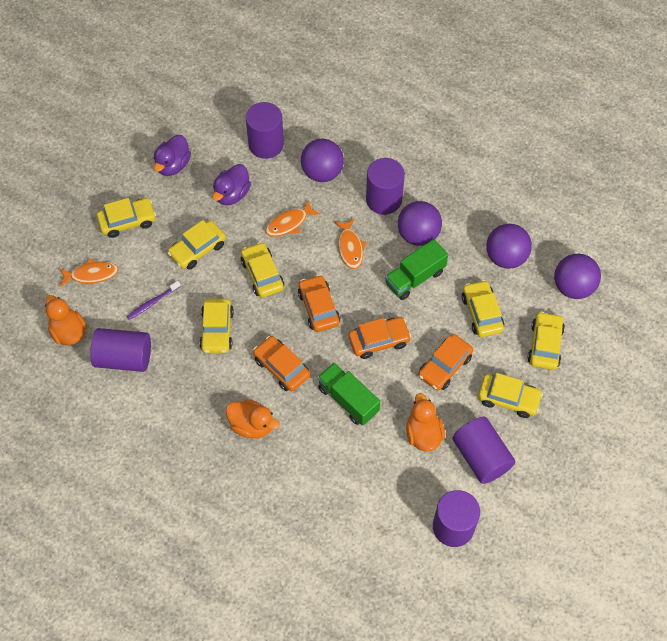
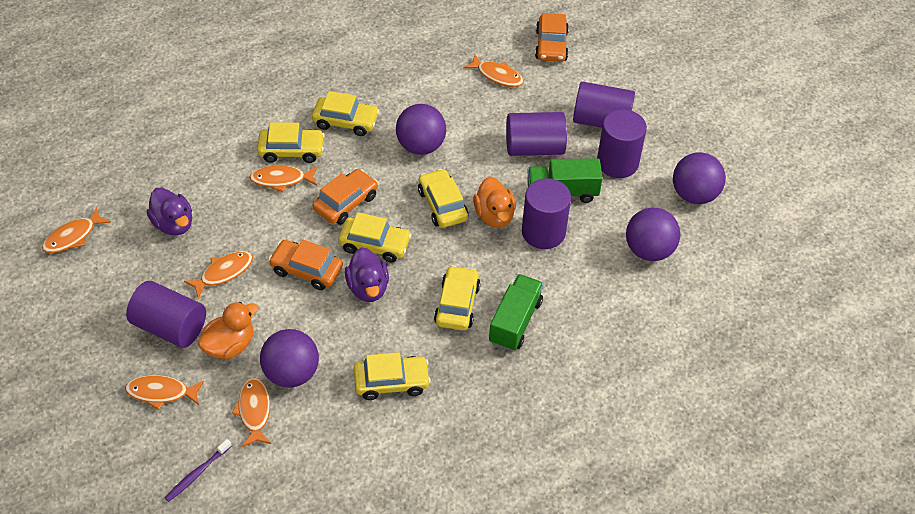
orange car: 4 -> 3
orange duck: 3 -> 2
orange fish: 3 -> 6
yellow car: 7 -> 6

